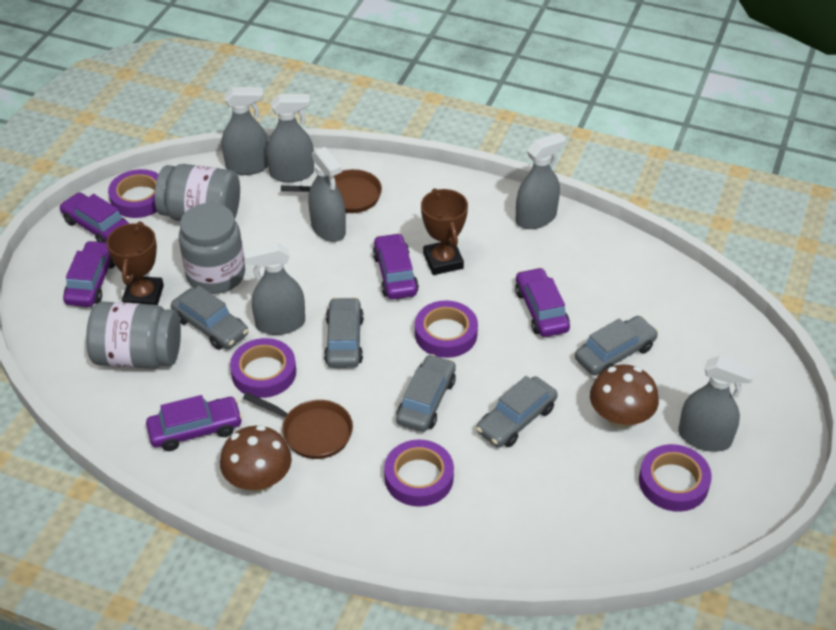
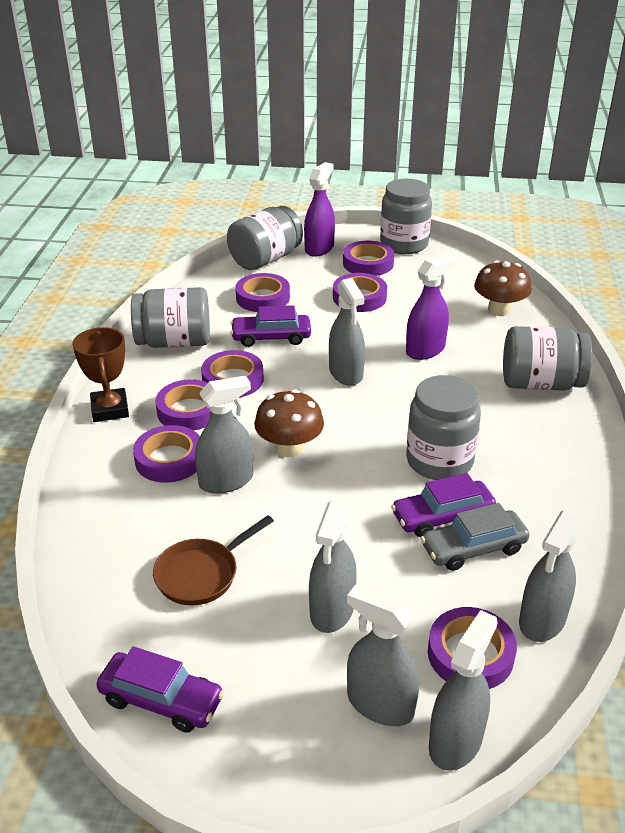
brown pan: 2 -> 1
brown trophy: 2 -> 1
grey car: 5 -> 1
grey jar: 3 -> 5
purple car: 5 -> 3
purple spray bottle: 0 -> 2
purple tape: 5 -> 7

